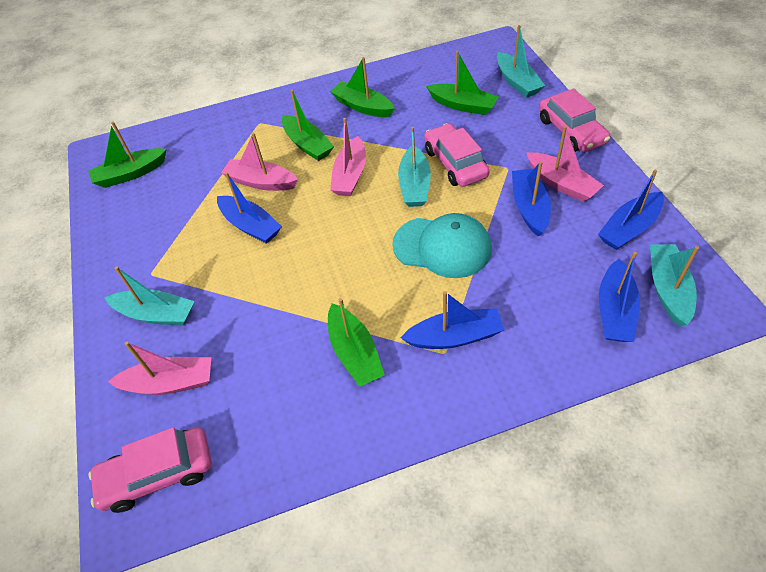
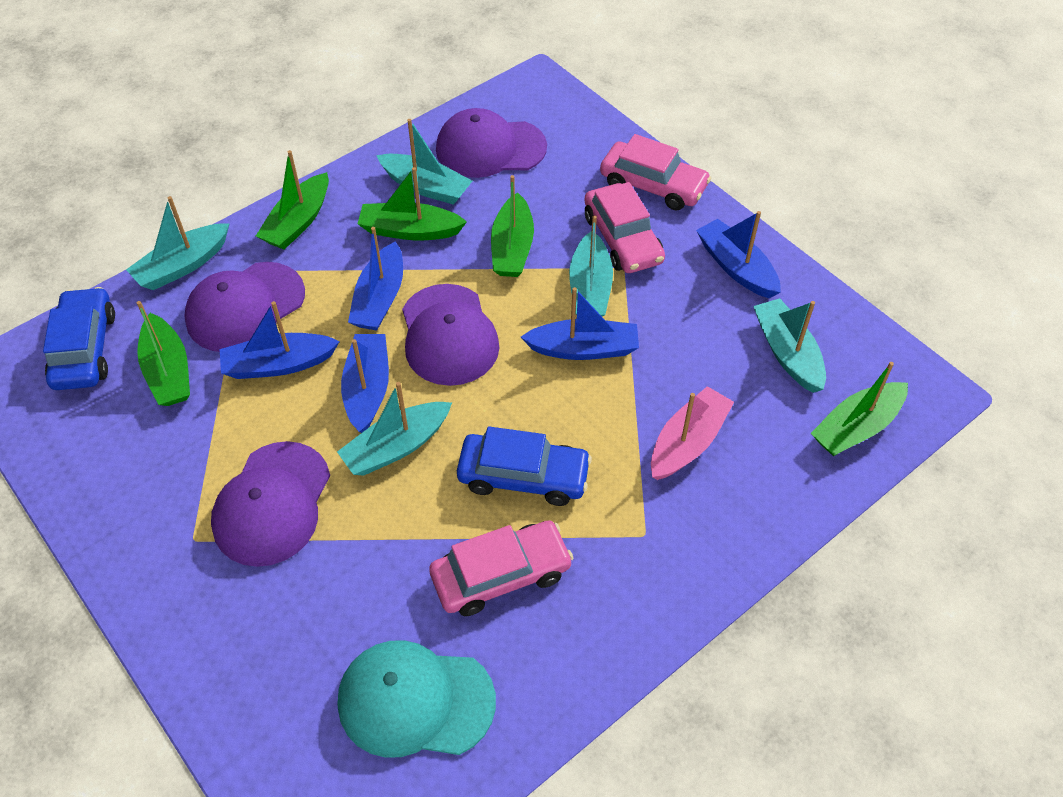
blue car: 0 -> 2
pink boat: 4 -> 1
purple cap: 0 -> 4
turquoise boat: 4 -> 5

